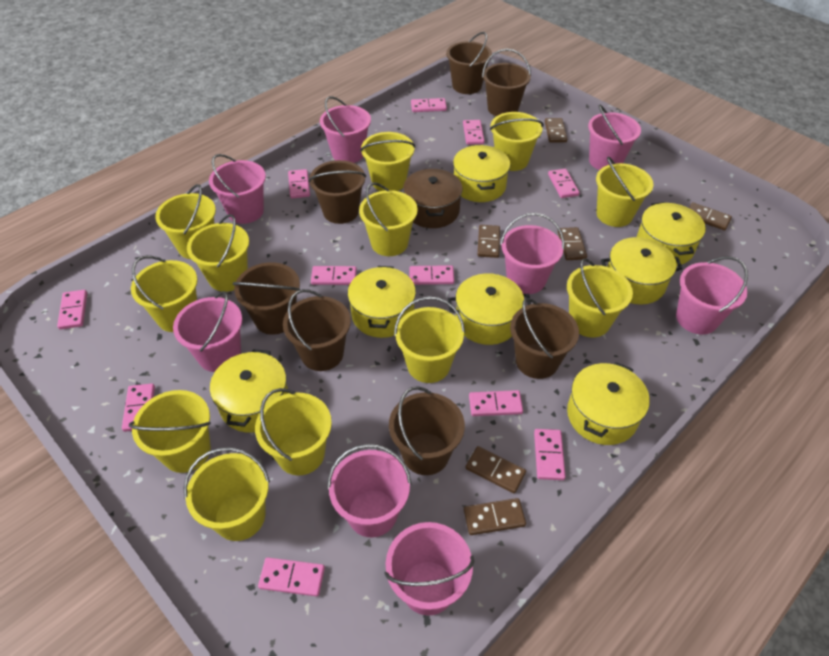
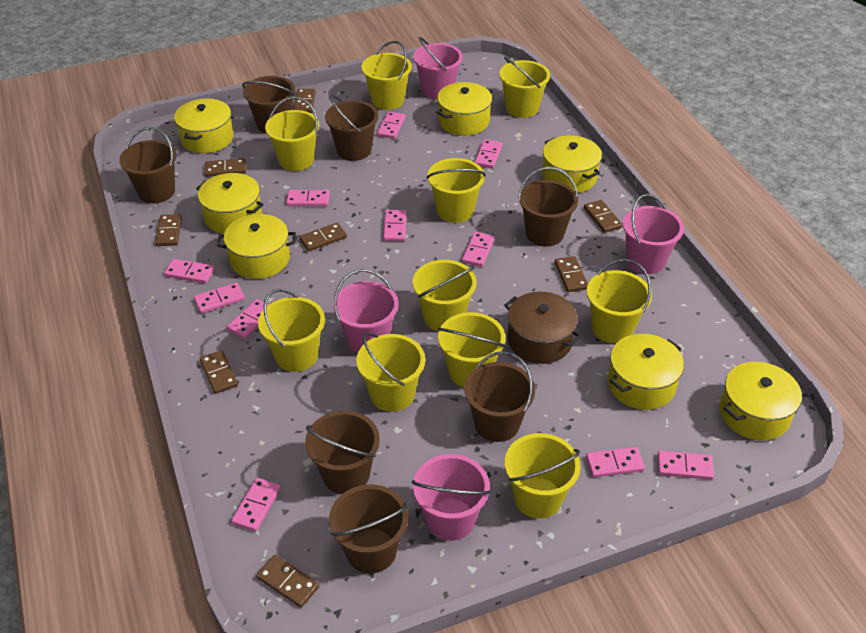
brown domino: 6 -> 8
pink bucket: 8 -> 4
yellow bucket: 12 -> 10

